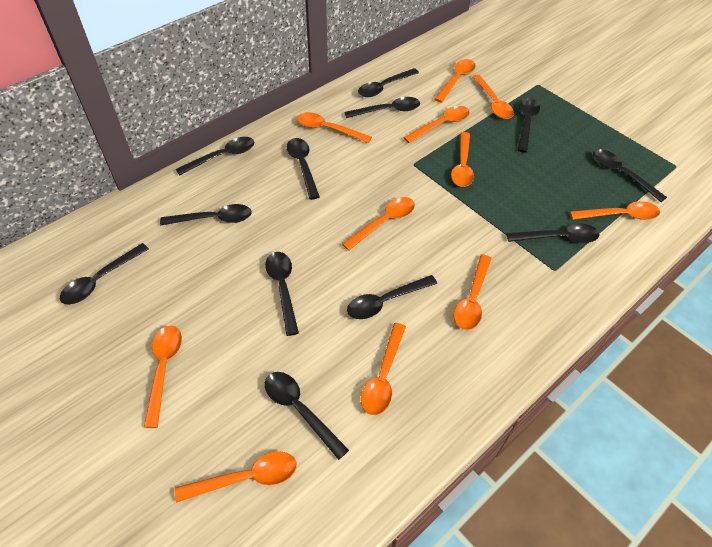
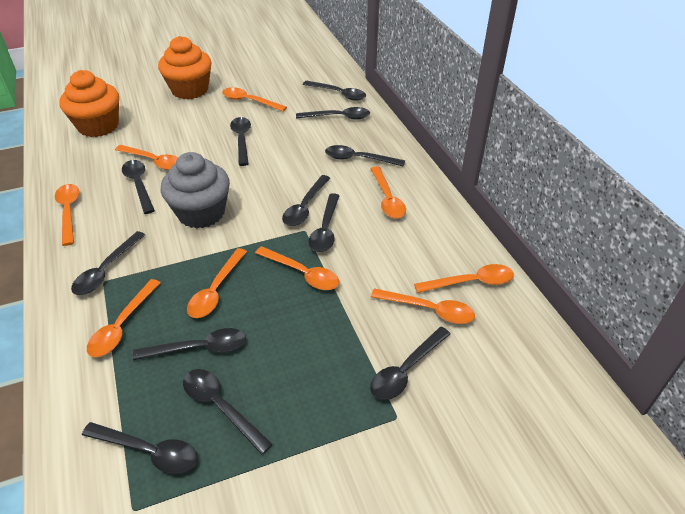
grey cupcake: 0 -> 1
orange cupcake: 0 -> 2
orange spoon: 11 -> 9

